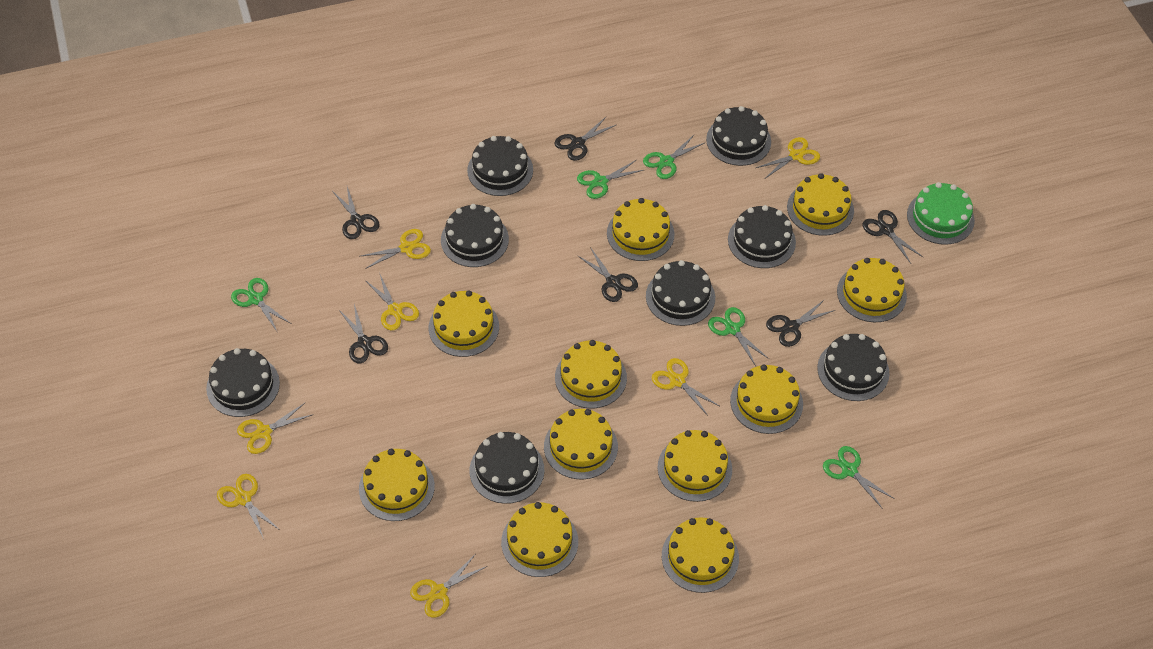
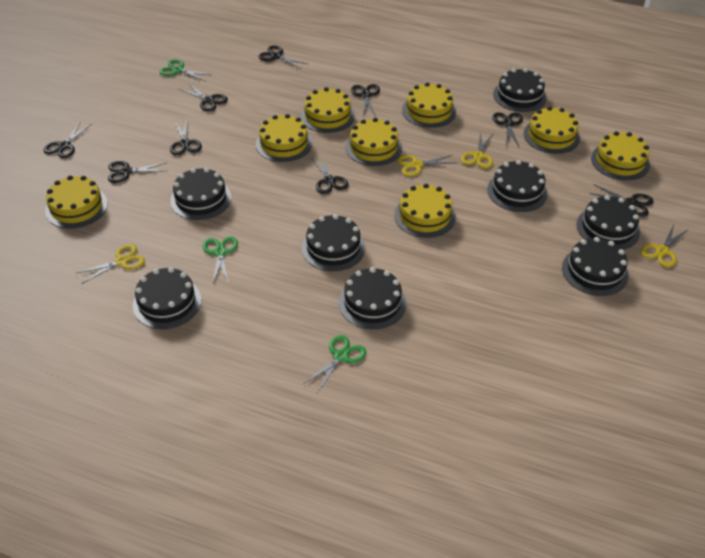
black scissors: 6 -> 9
green cake: 1 -> 0
green scissors: 5 -> 3
yellow cake: 11 -> 8
yellow scissors: 7 -> 4

